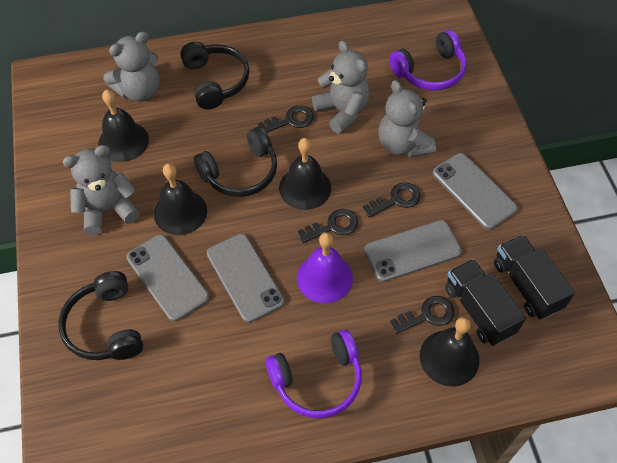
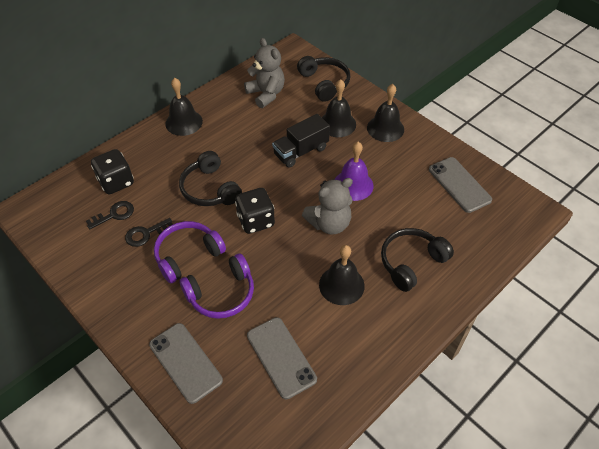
black dice: 0 -> 2
black key: 4 -> 2
black truck: 2 -> 1
grey phone: 4 -> 3
grey teddy bear: 4 -> 2

